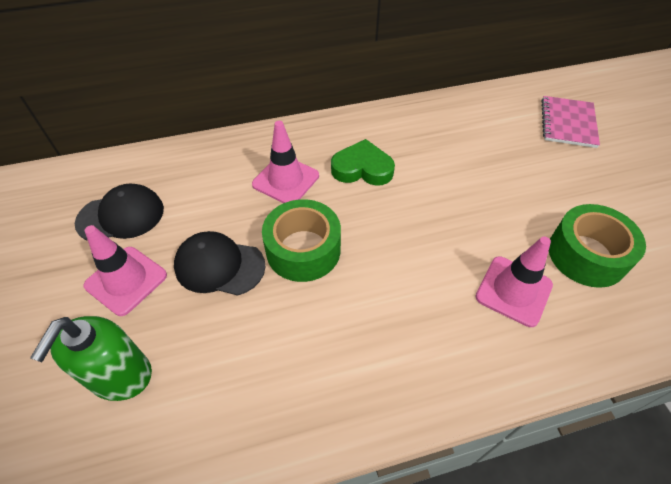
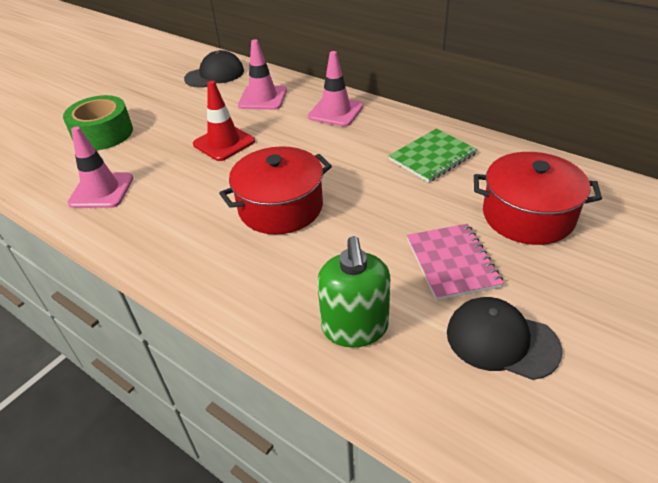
green heart: 1 -> 0
green notebook: 0 -> 1
green tape: 2 -> 1
red pot: 0 -> 2
red traffic cone: 0 -> 1

